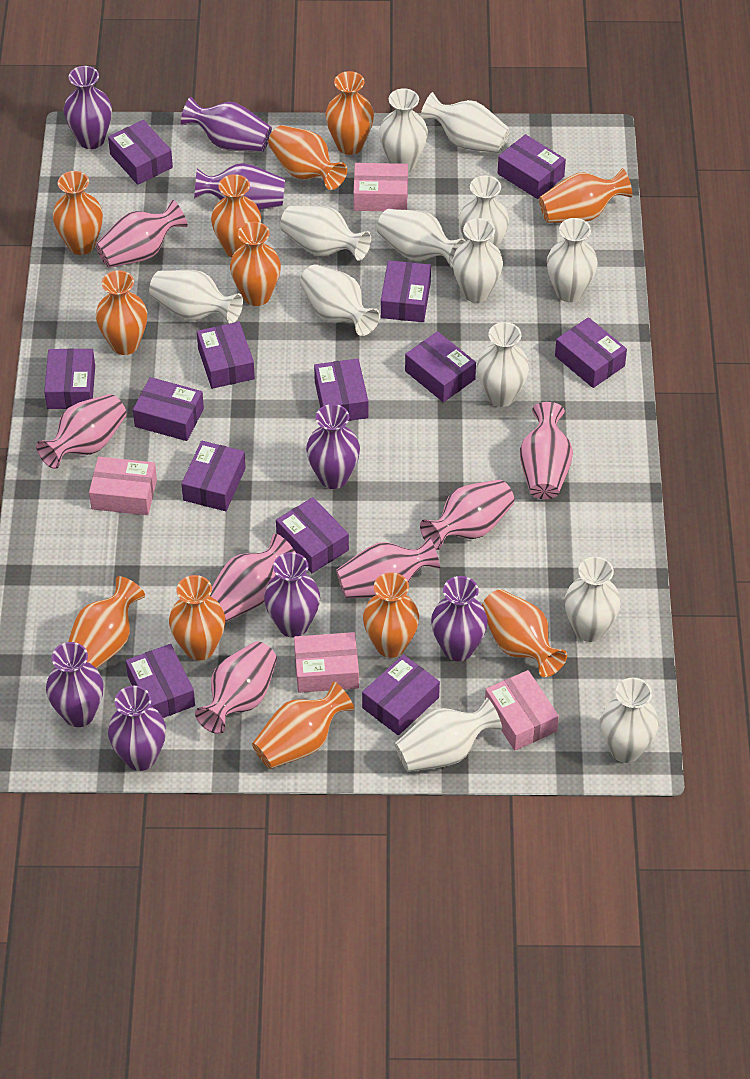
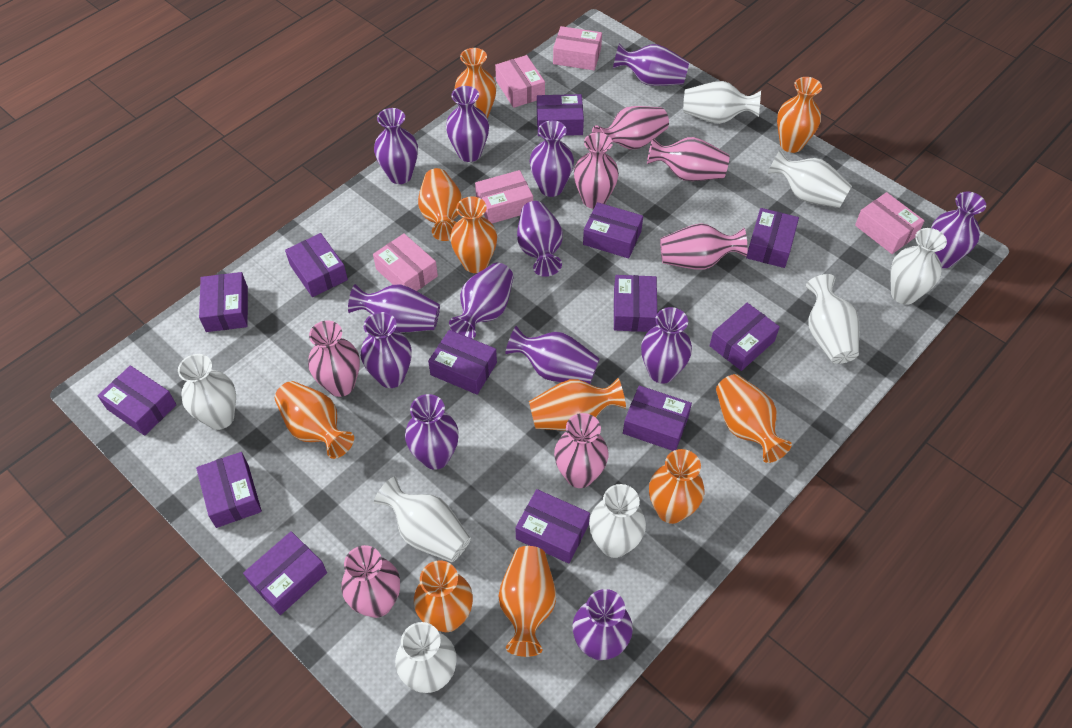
orange vase: 12 -> 10
pink box: 4 -> 5
purple vase: 8 -> 13
white vase: 13 -> 8

